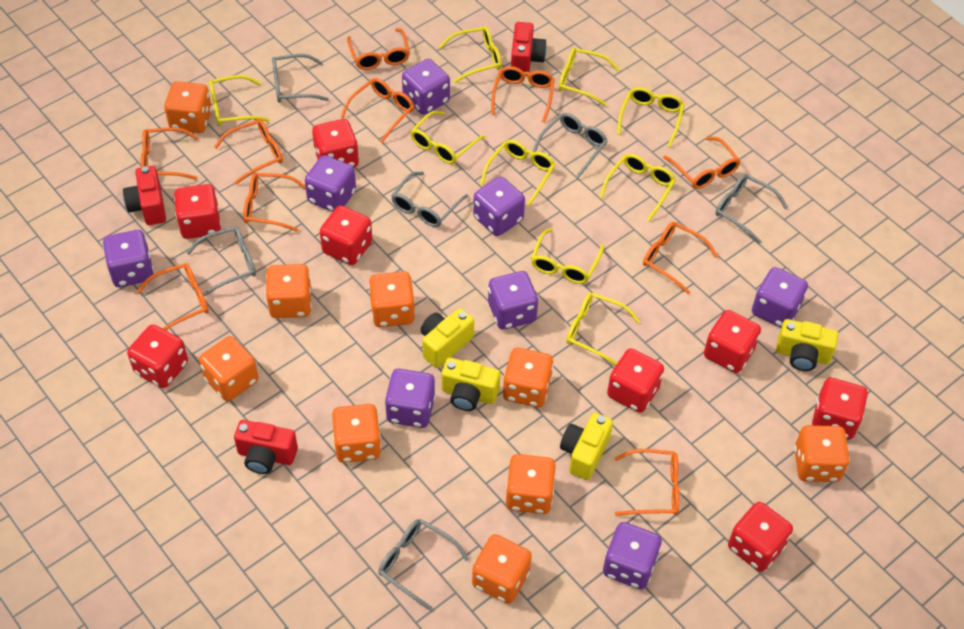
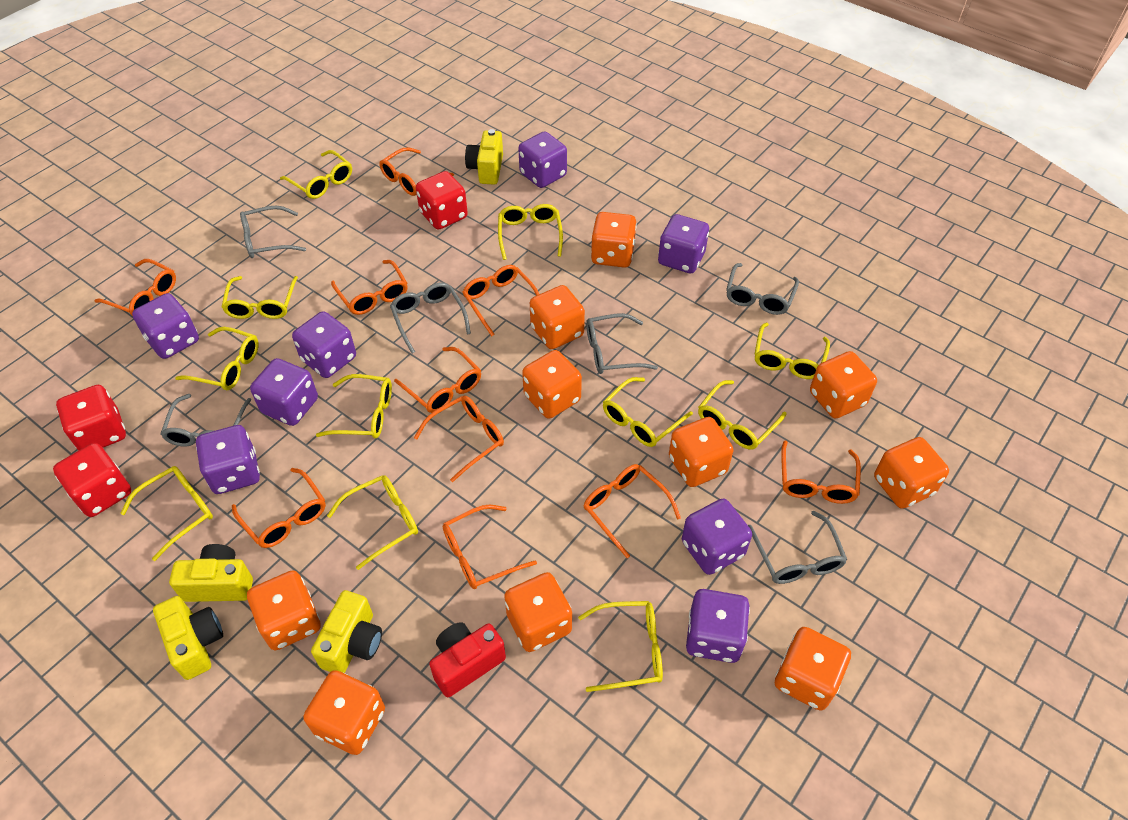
orange dice: 9 -> 10
red camera: 3 -> 1
red dice: 8 -> 3
yellow glasses: 9 -> 11

